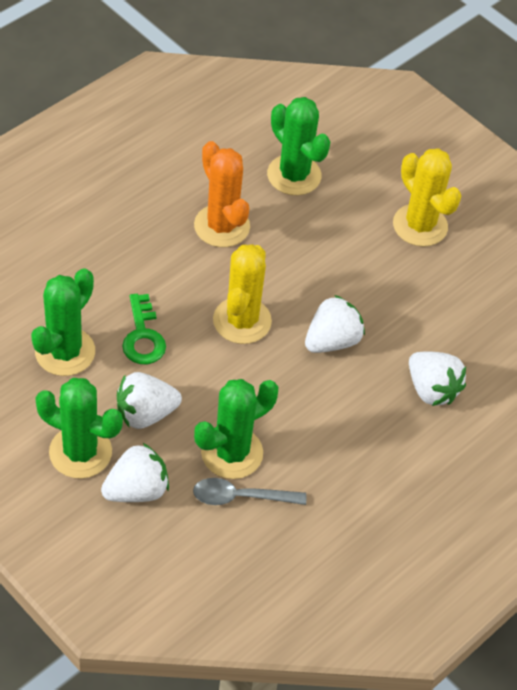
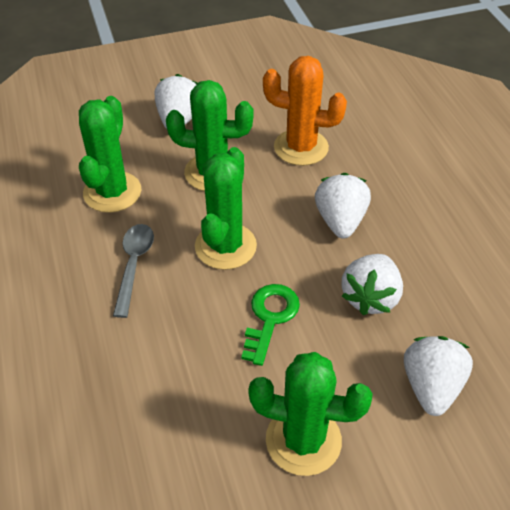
yellow cactus: 2 -> 0

